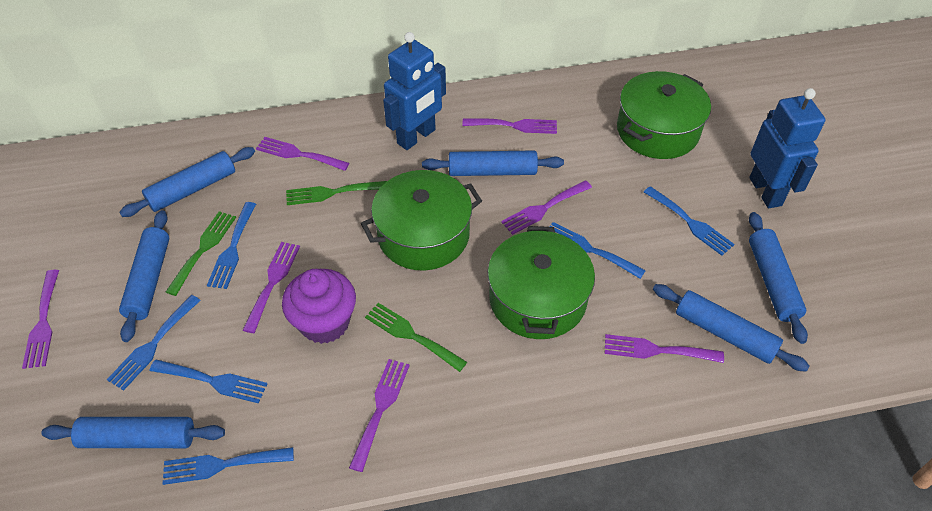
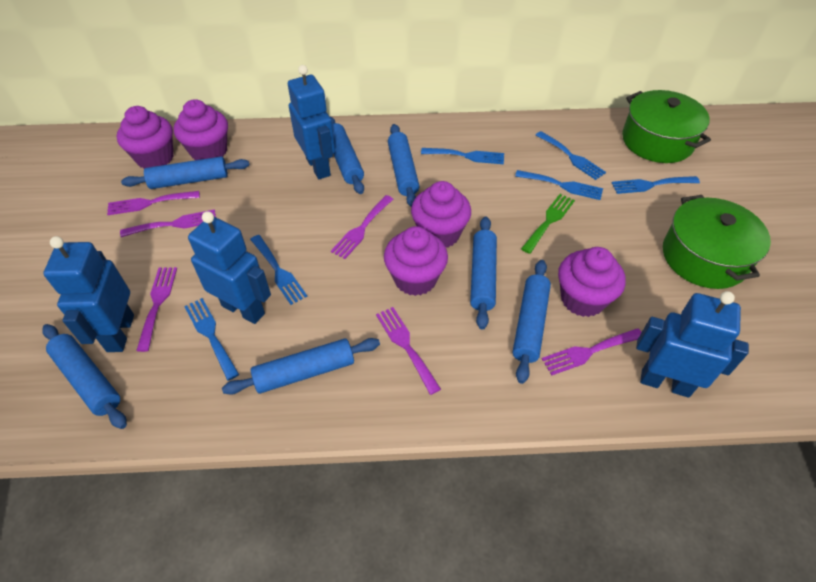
blue robot: 2 -> 4
blue rolling pin: 6 -> 7
green fork: 3 -> 1
green pot: 3 -> 2
purple cupcake: 1 -> 5
purple fork: 7 -> 6

